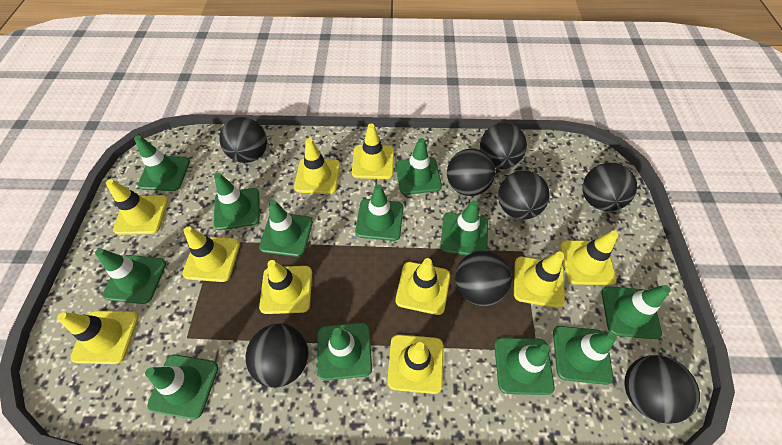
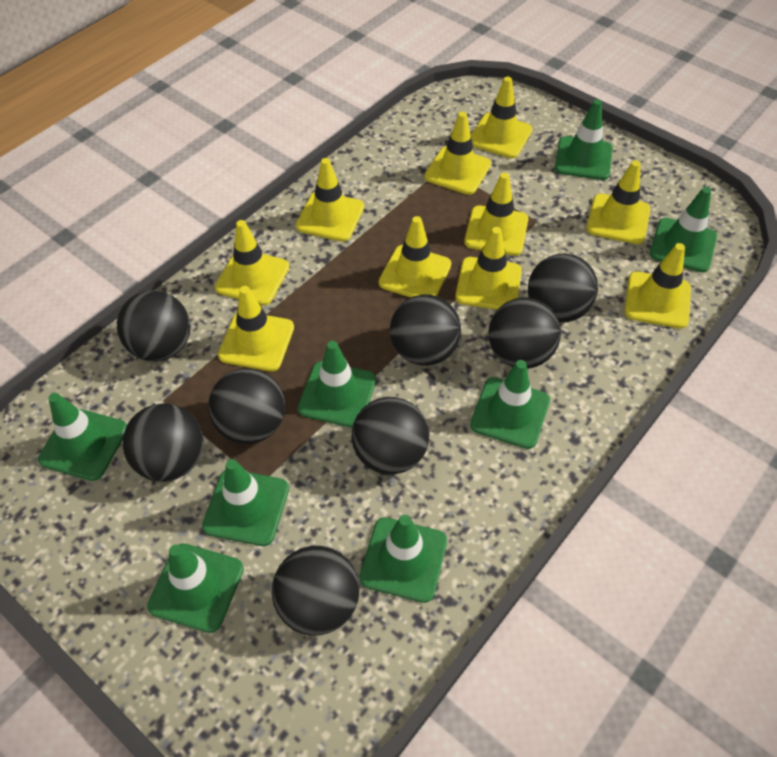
green traffic cone: 12 -> 8

